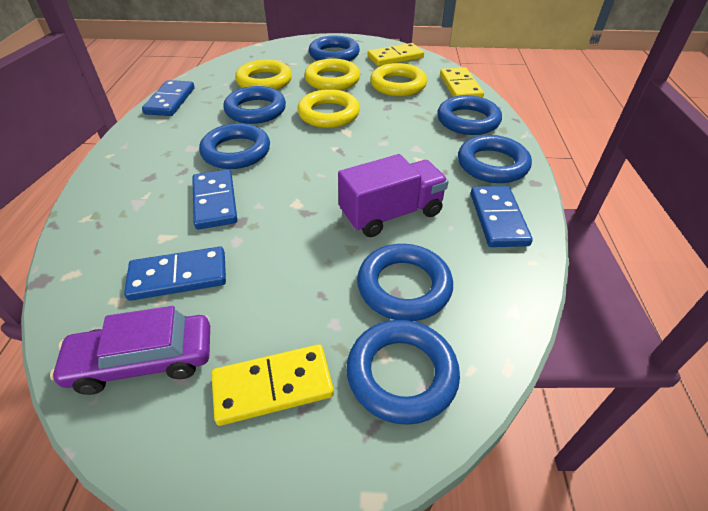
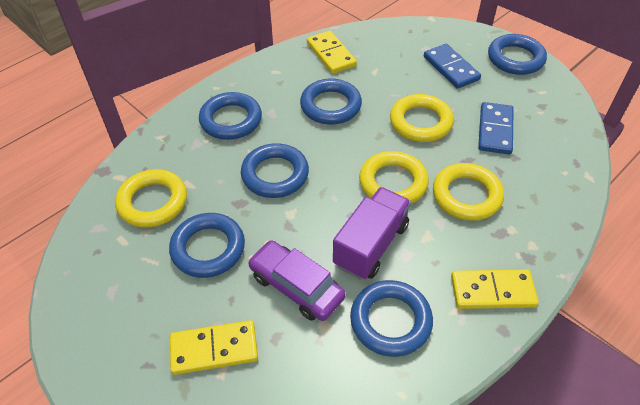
blue domino: 4 -> 2
blue ring: 7 -> 6

